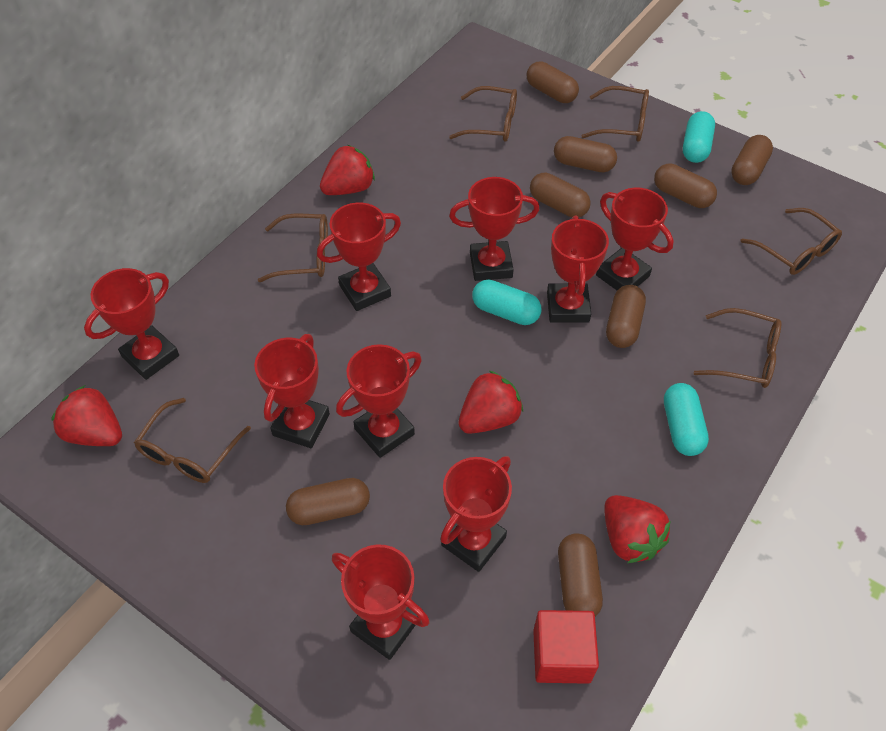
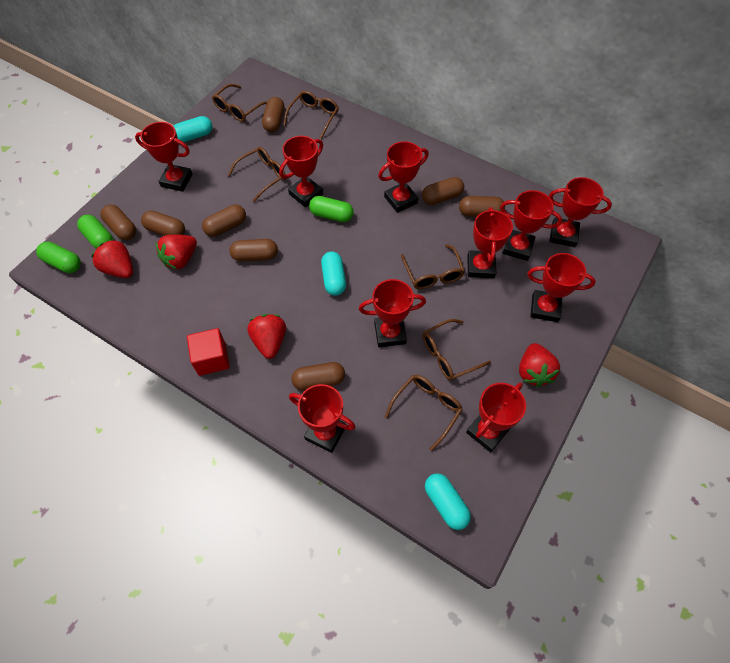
green capsule: 0 -> 3
red trophy: 9 -> 10

